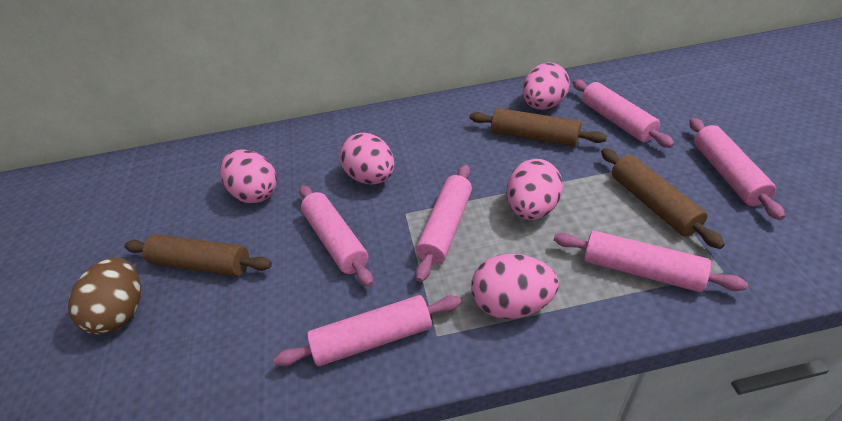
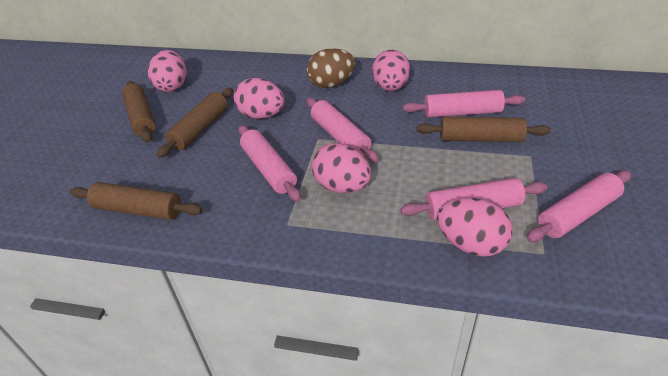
brown rolling pin: 3 -> 4
pink rolling pin: 6 -> 5

